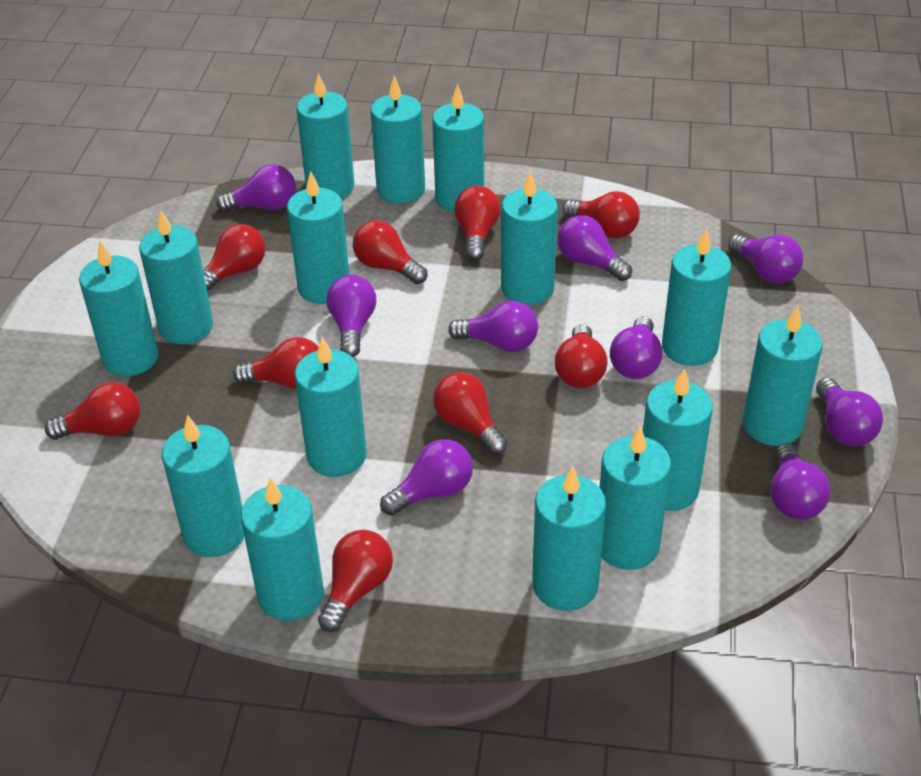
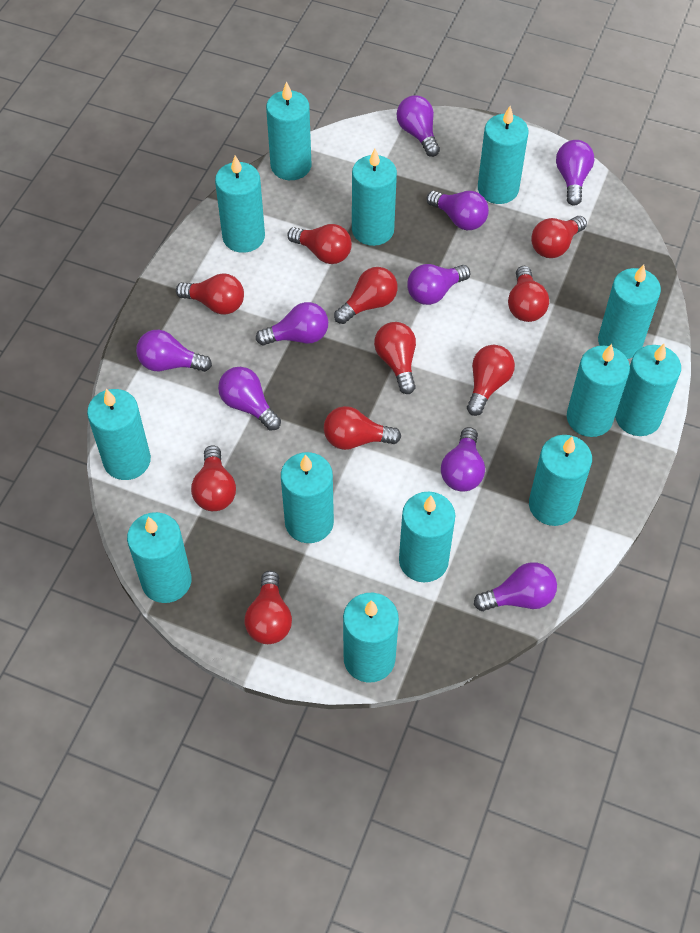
red light bulb: 9 -> 10
turquoise candle: 15 -> 13

